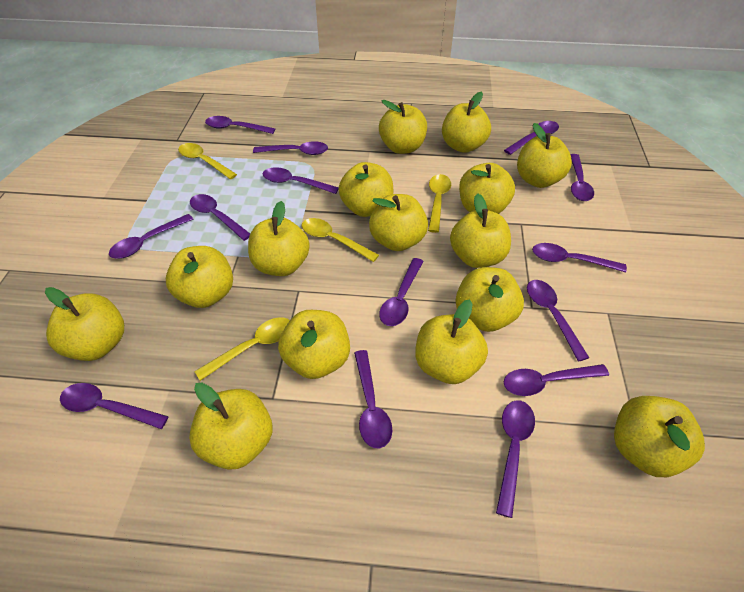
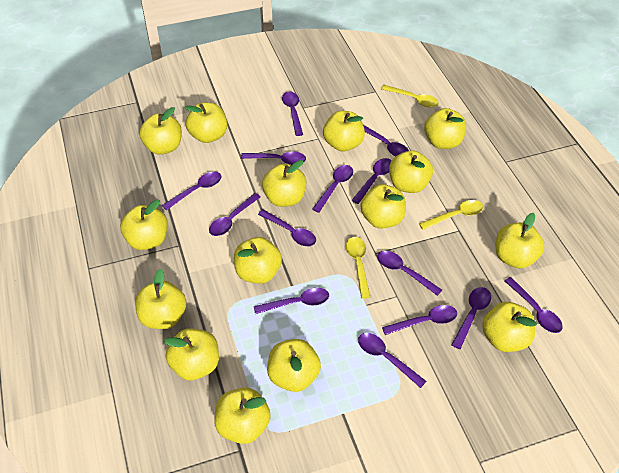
yellow spoon: 4 -> 3

